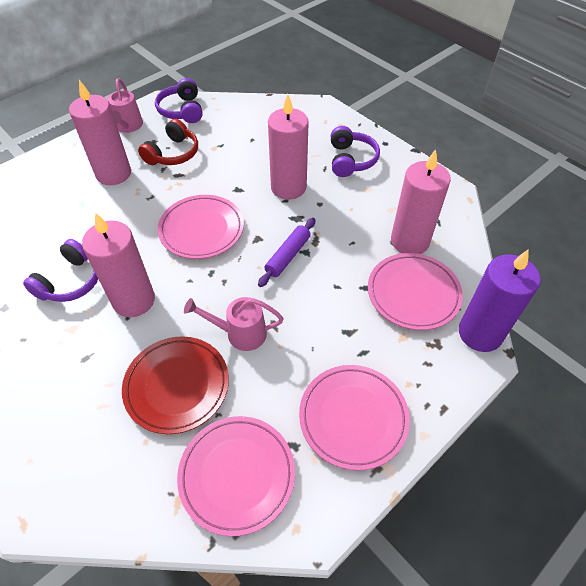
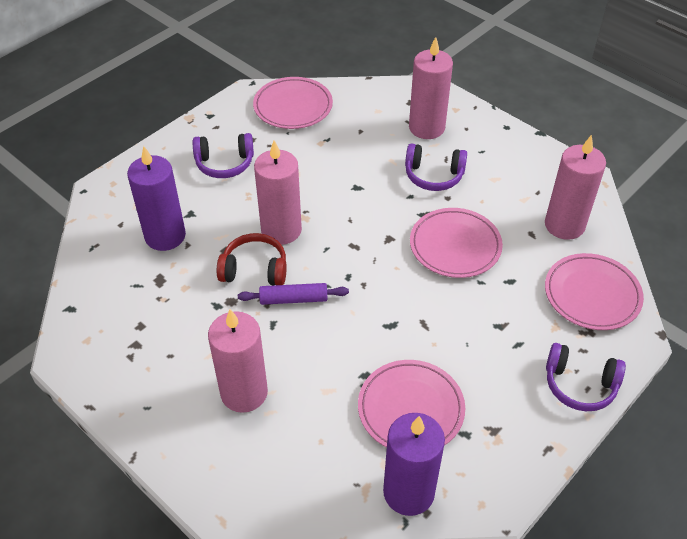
pink watering can: 2 -> 0
purple candle: 1 -> 2
red plate: 1 -> 0

